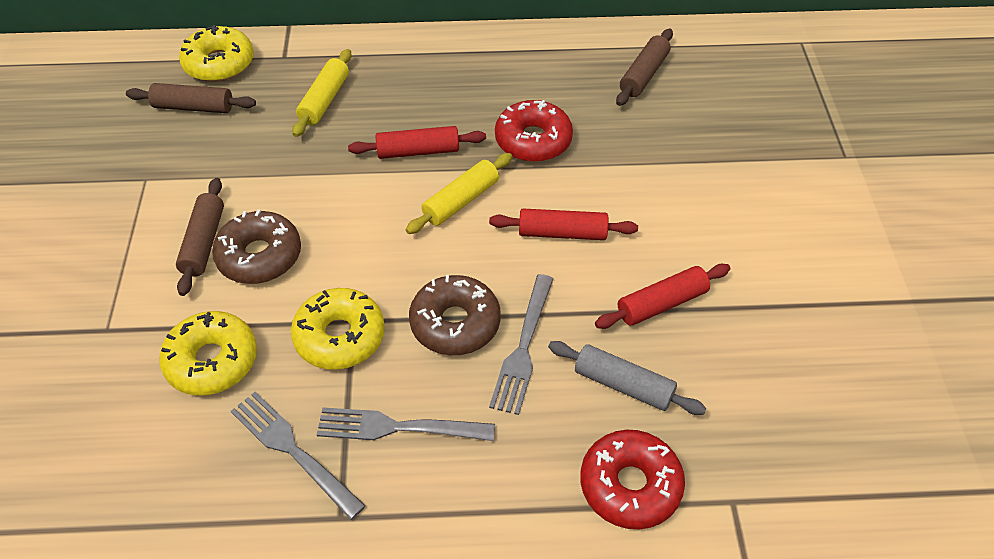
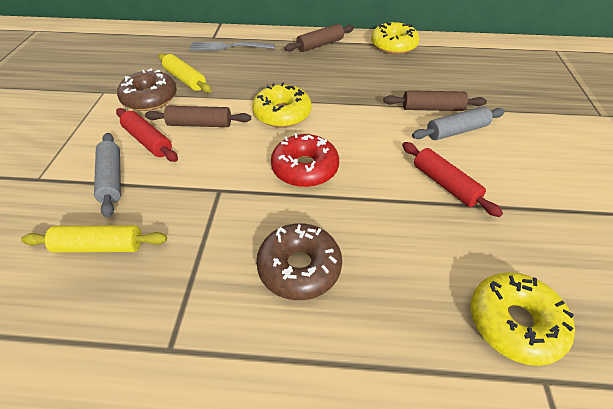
grey fork: 3 -> 1
grey rolling pin: 1 -> 2
red donut: 2 -> 1
red rolling pin: 3 -> 2

